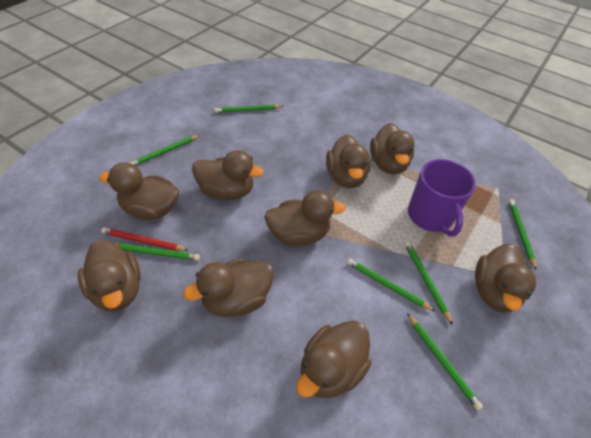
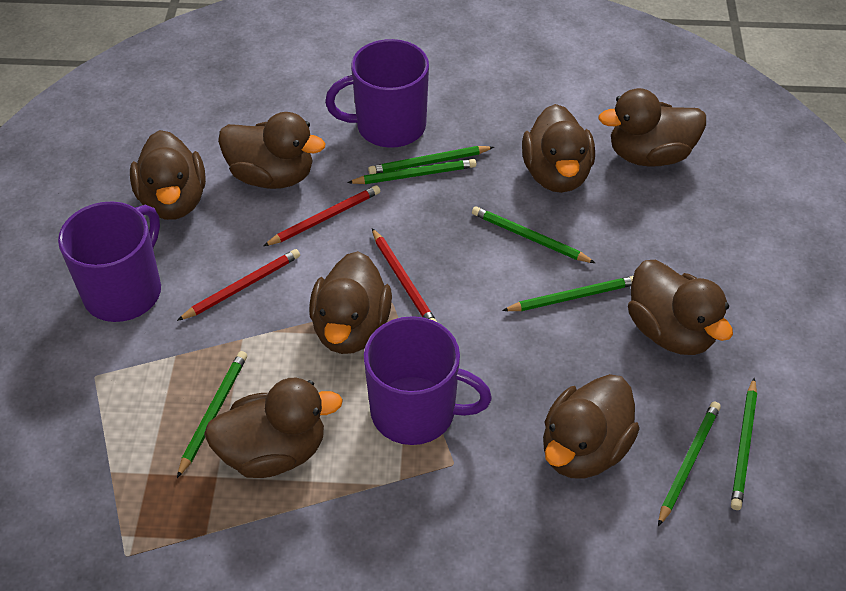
brown duck: 9 -> 8
purple mug: 1 -> 3
red pencil: 1 -> 3

